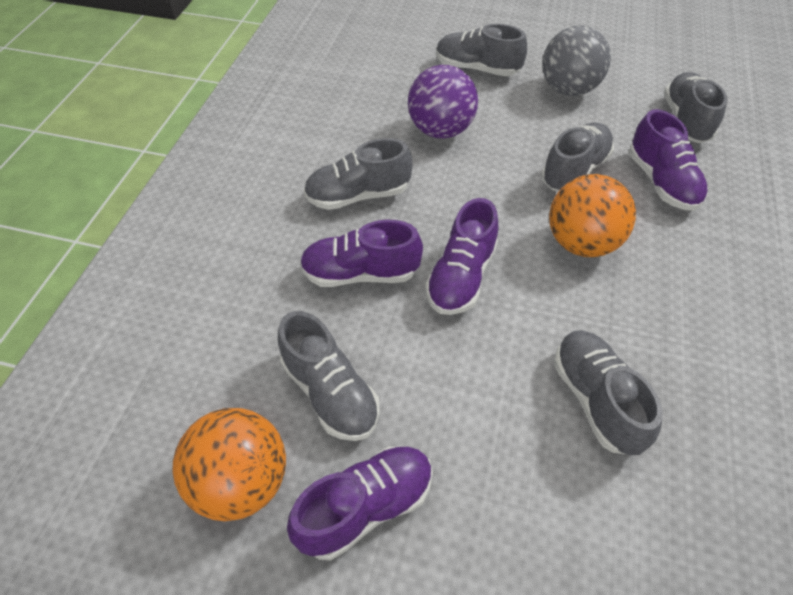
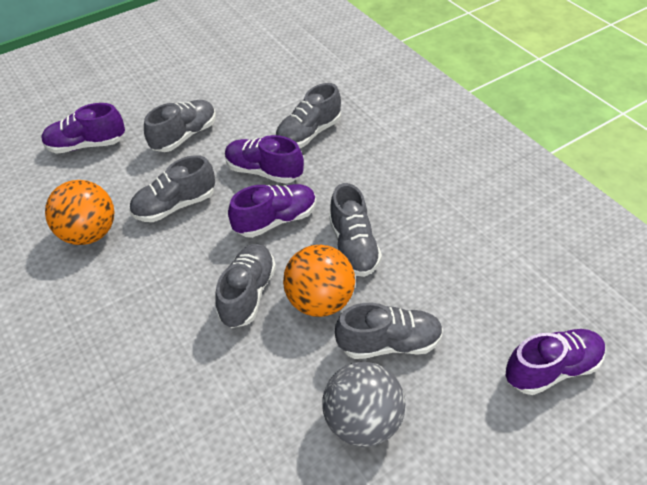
purple ball: 1 -> 0

